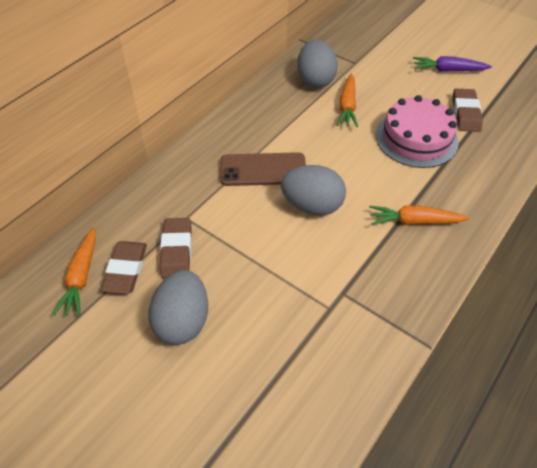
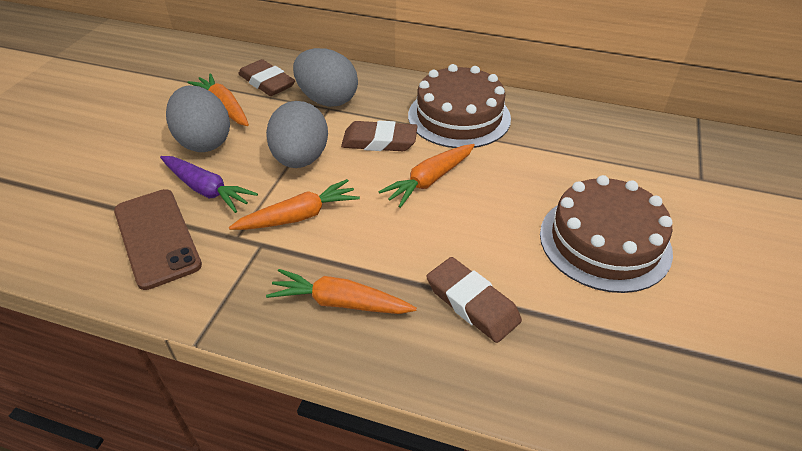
brown cake: 0 -> 2
orange carrot: 3 -> 4
pink cake: 1 -> 0

